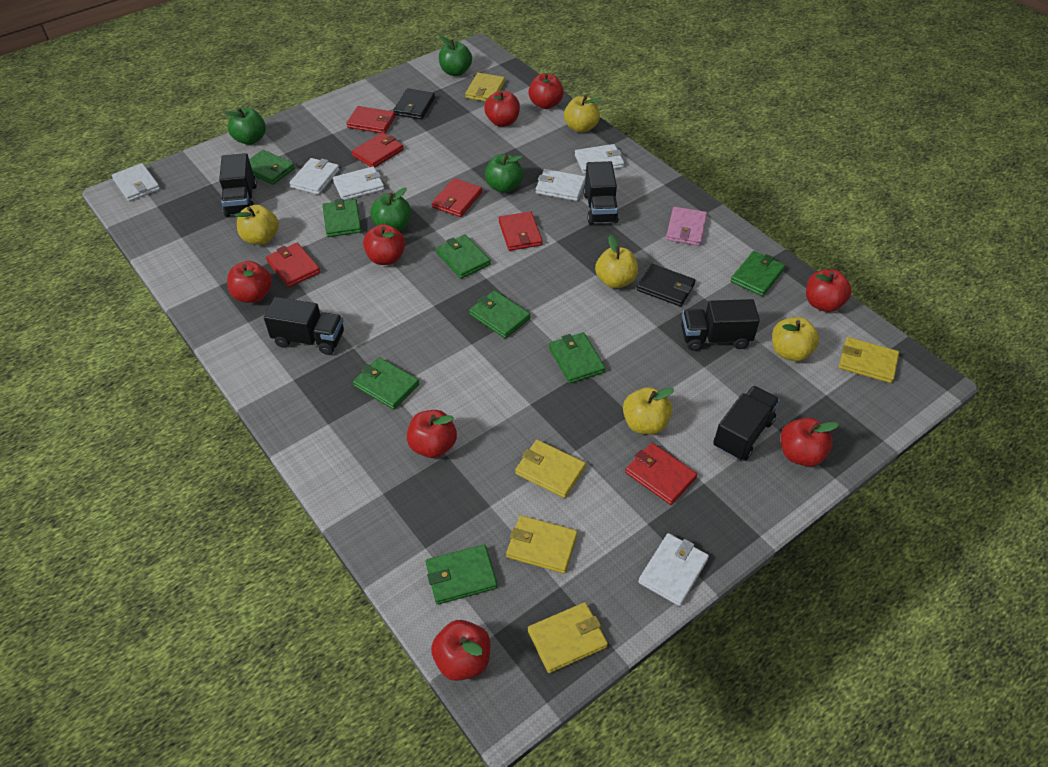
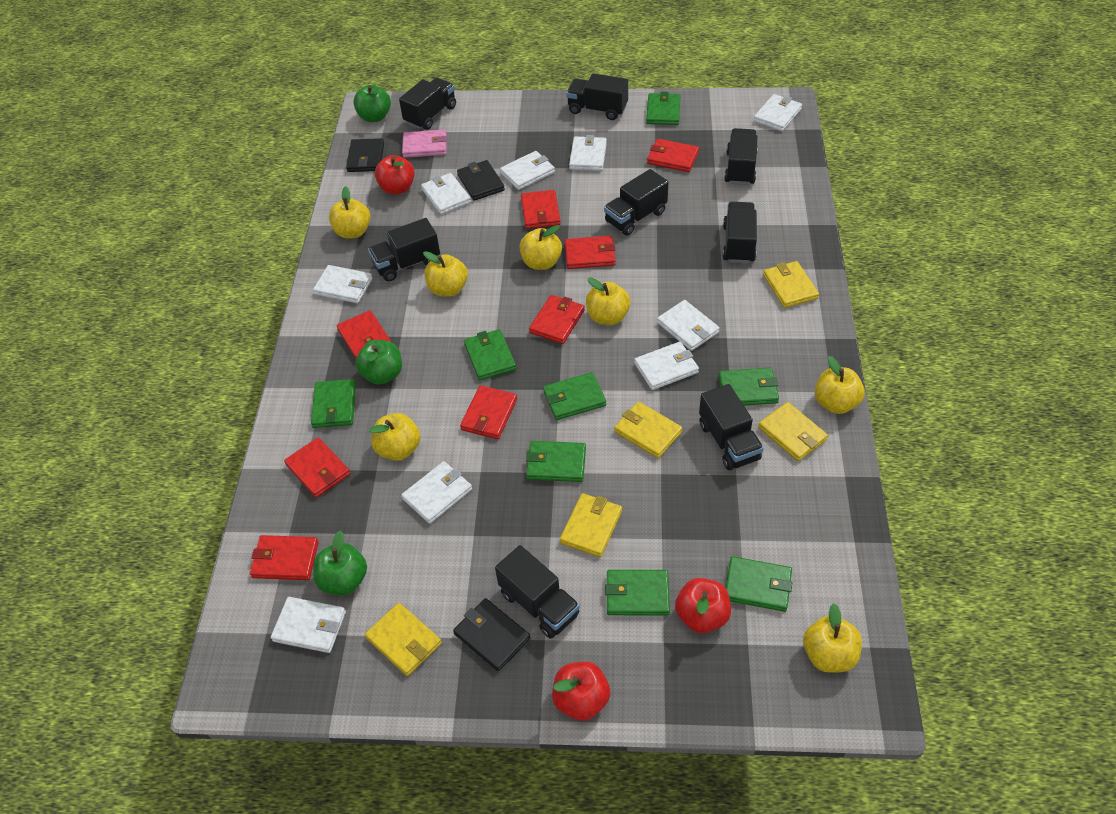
black truck: 5 -> 8
black wallet: 2 -> 3
green apple: 4 -> 3
red apple: 8 -> 3
red wallet: 6 -> 8
white wallet: 6 -> 9
yellow apple: 5 -> 7

